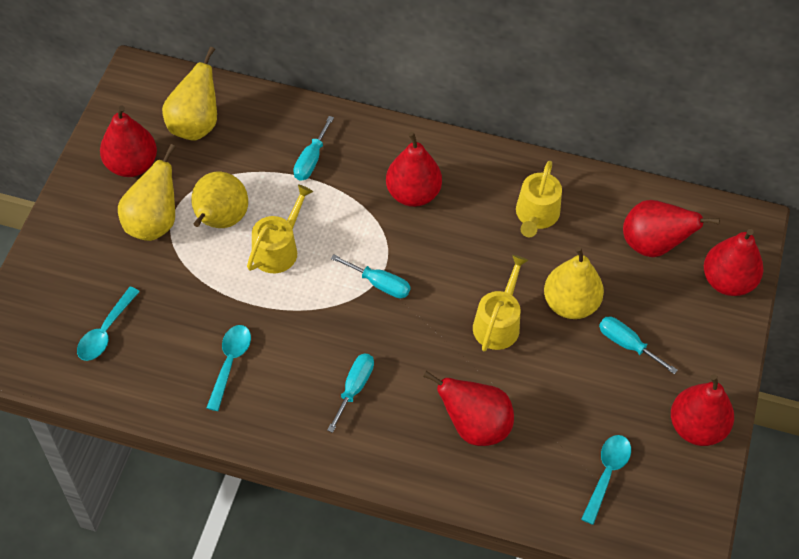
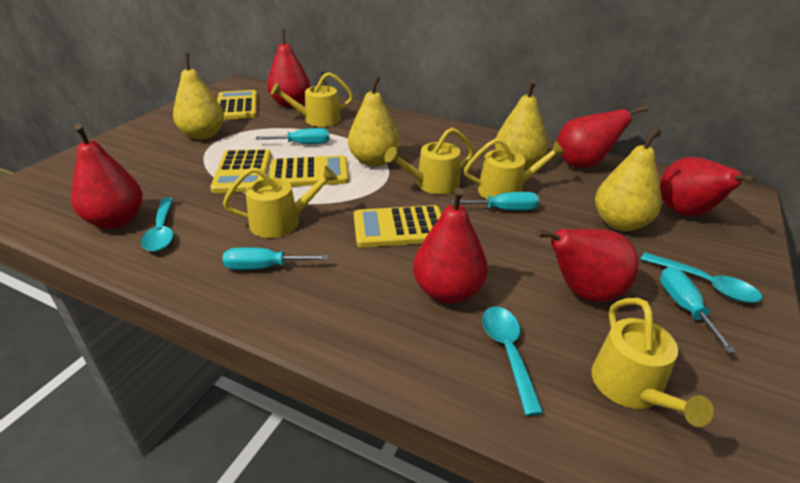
yellow calculator: 0 -> 4
yellow watering can: 3 -> 5

